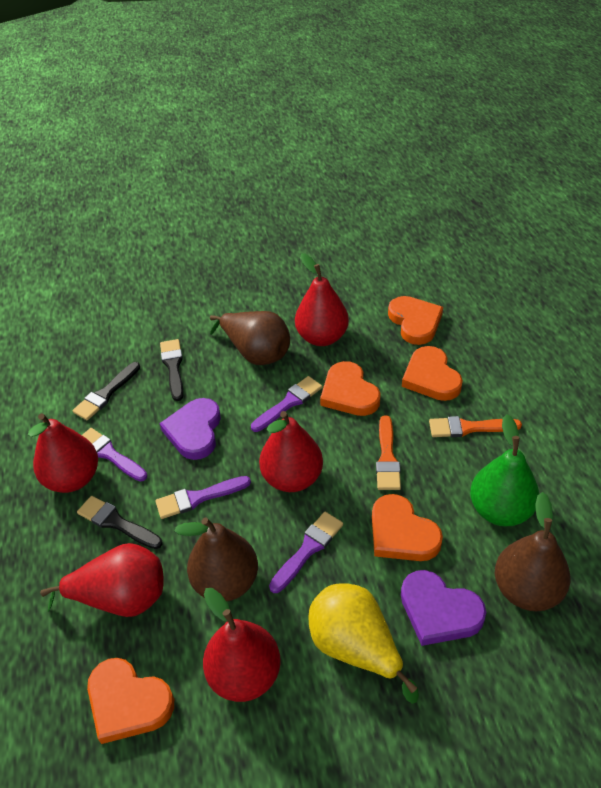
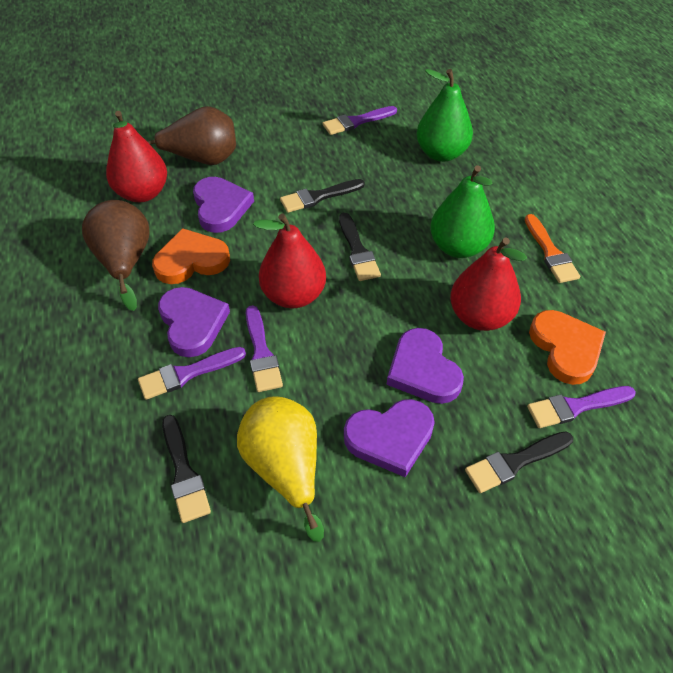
black brush: 3 -> 4
brown pear: 3 -> 2
green pear: 1 -> 2
orange brush: 2 -> 1
orange heart: 5 -> 2
purple heart: 2 -> 4
red pear: 5 -> 3

